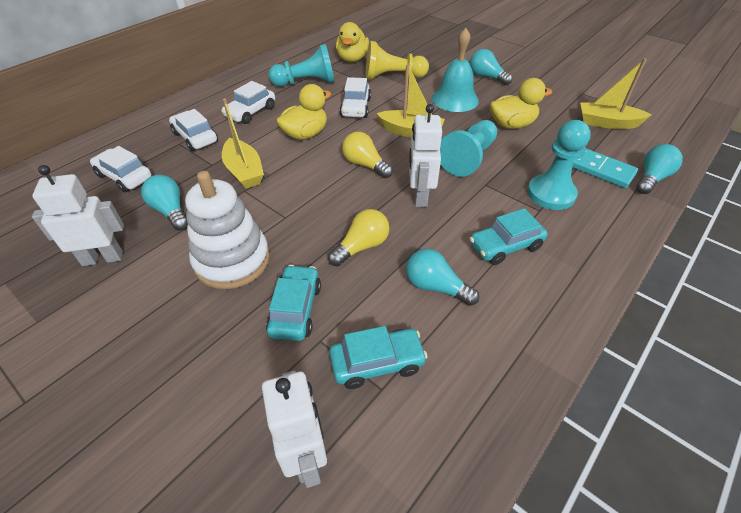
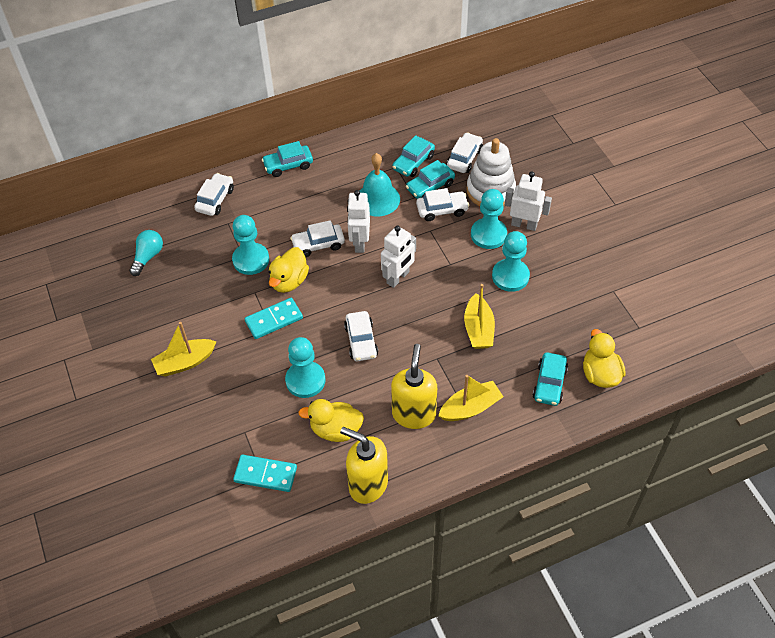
turquoise car: 3 -> 4
turquoise domino: 1 -> 2
turquoise light bulb: 4 -> 1
turquoise pawn: 3 -> 4
white car: 4 -> 5
yellow light bulb: 2 -> 0
yellow pawn: 1 -> 0
yellow soap dispenser: 0 -> 2

